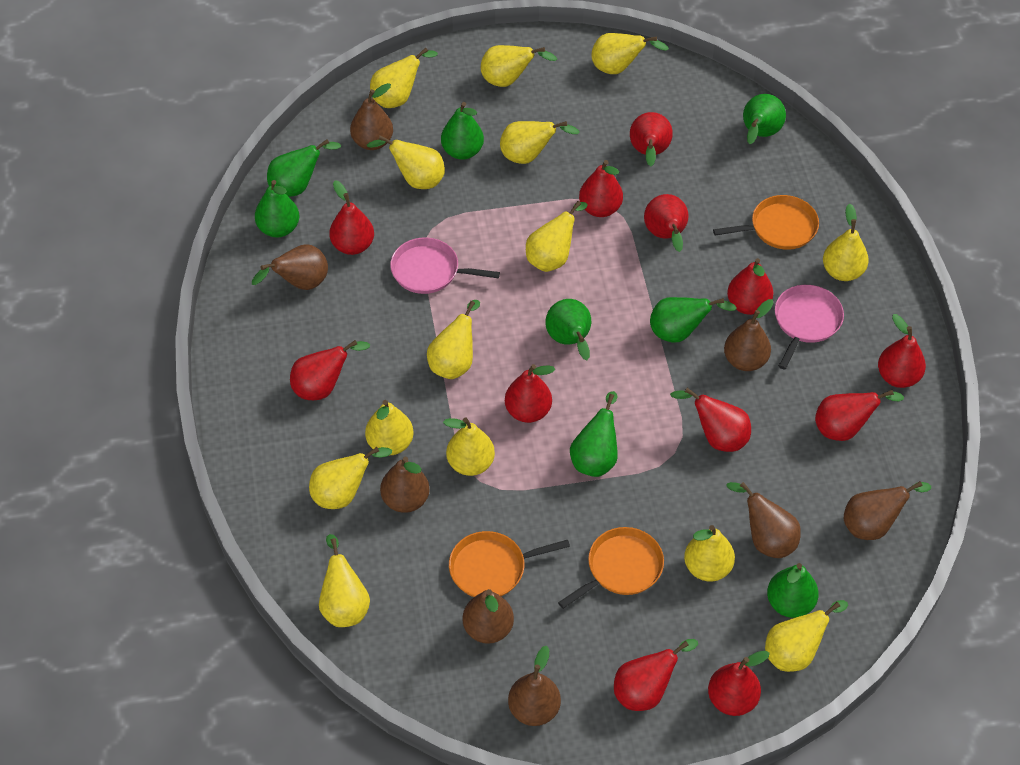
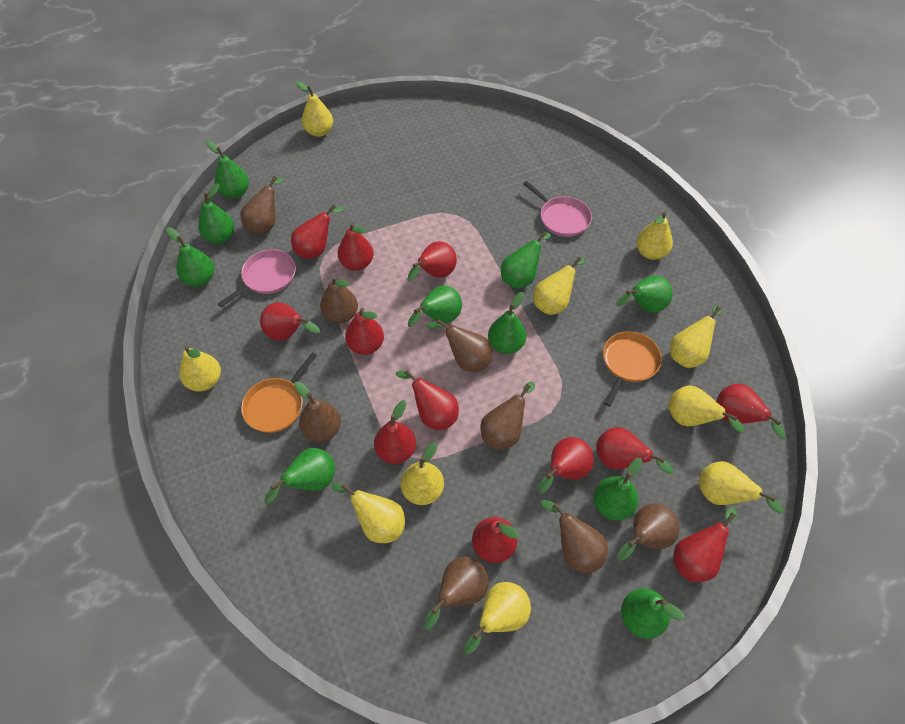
green pear: 8 -> 10
orange pan: 3 -> 2
yellow pear: 14 -> 10

